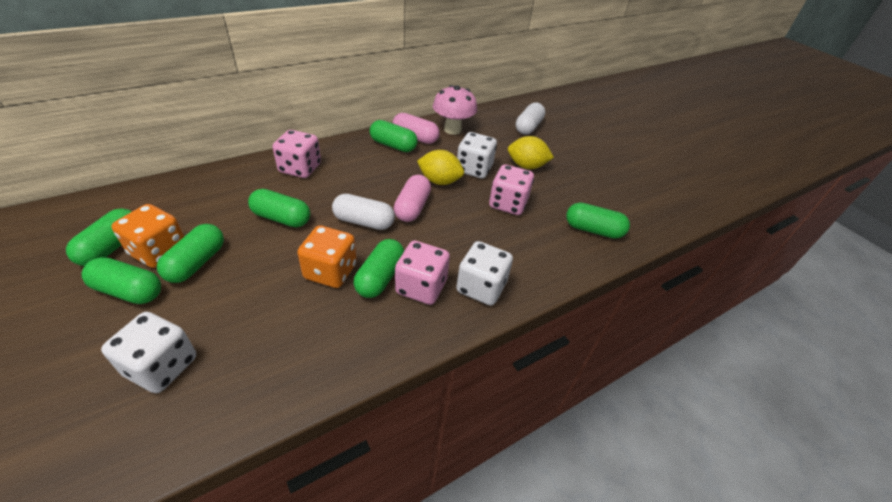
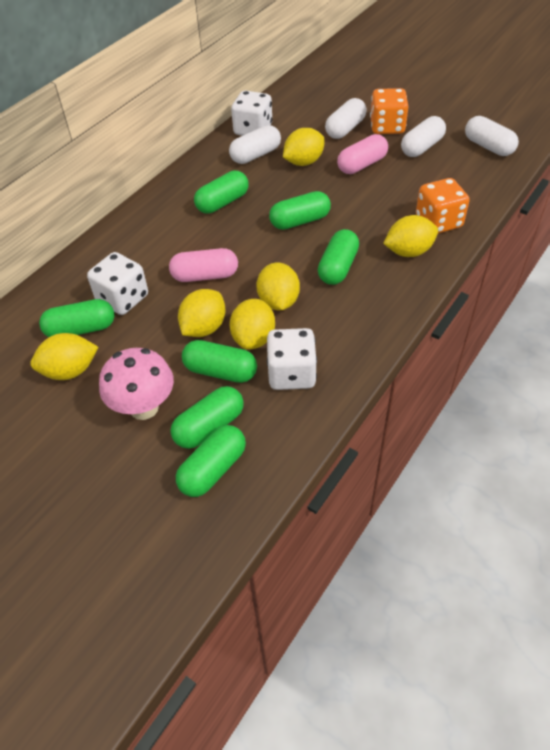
pink dice: 3 -> 0
white capsule: 2 -> 4
yellow lemon: 2 -> 6

